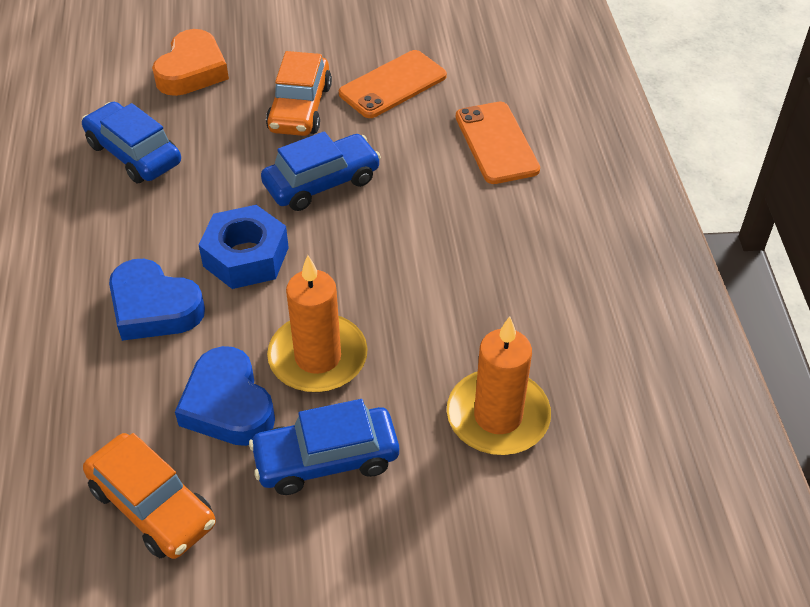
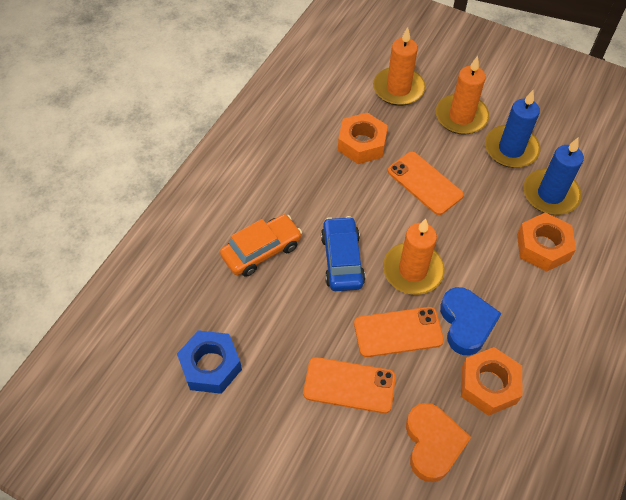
blue candle: 0 -> 2
blue car: 3 -> 1
blue heart: 2 -> 1
orange candle: 2 -> 3
orange car: 2 -> 1
orange nut: 0 -> 3
orange phone: 2 -> 3

